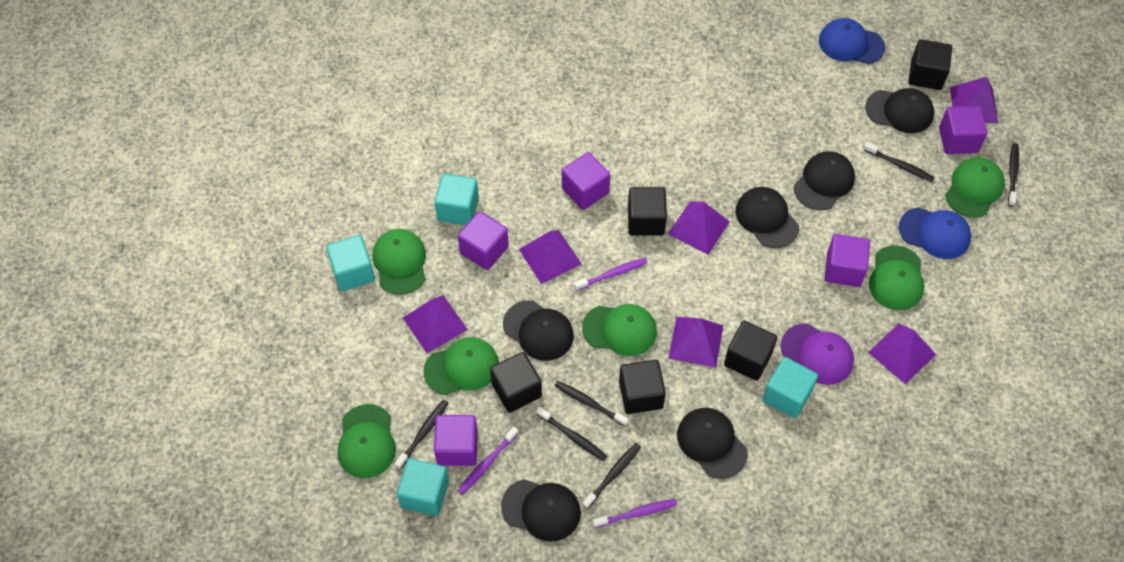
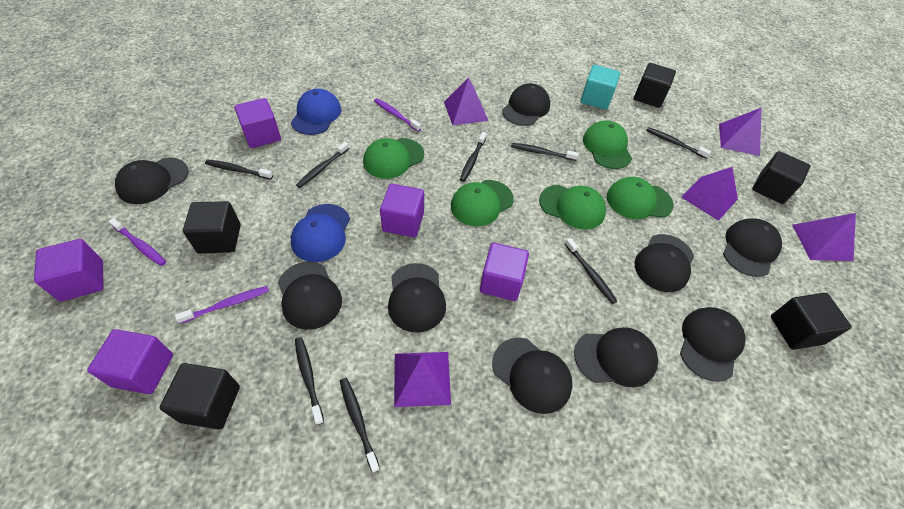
black cap: 6 -> 9
black toothbrush: 6 -> 8
green cap: 6 -> 5
purple cap: 1 -> 0
purple pyramid: 6 -> 5
turquoise cube: 4 -> 1

